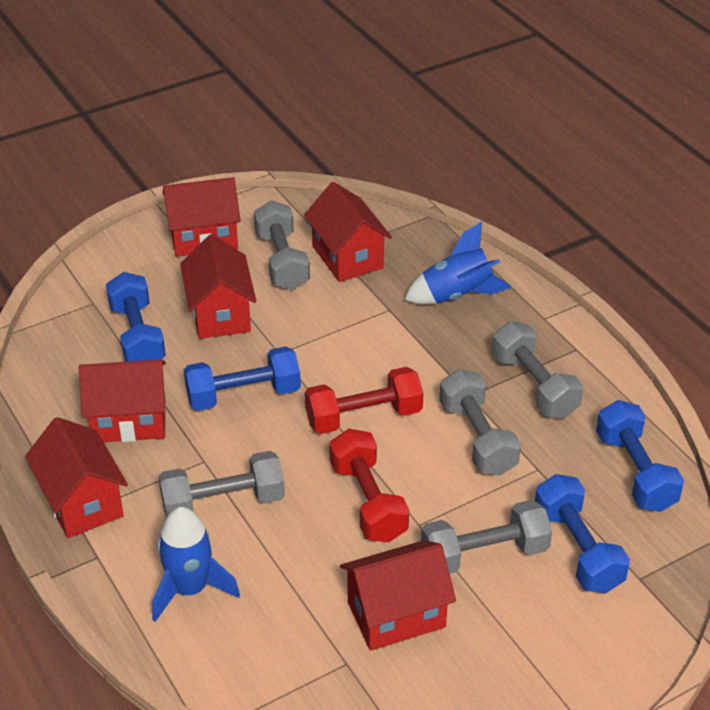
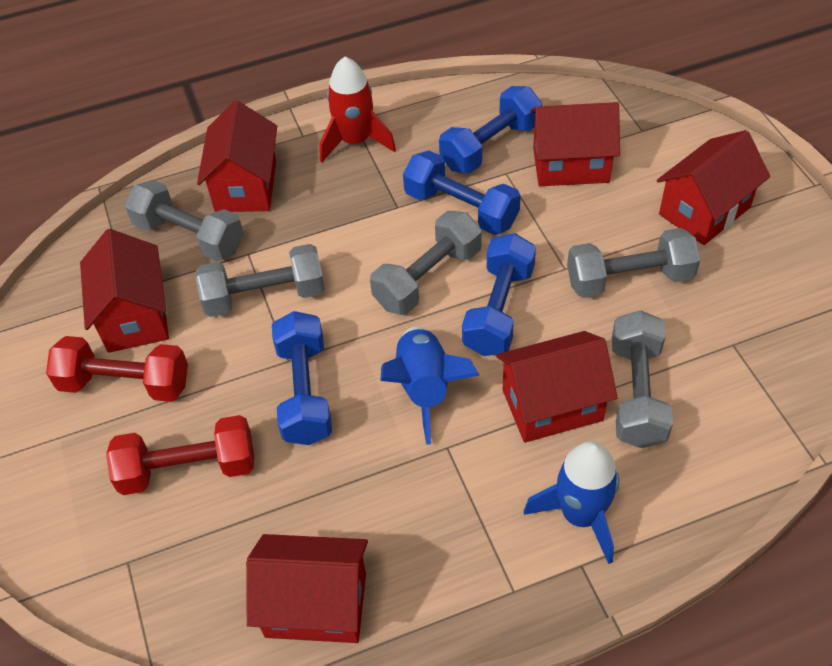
red rocket: 0 -> 1

